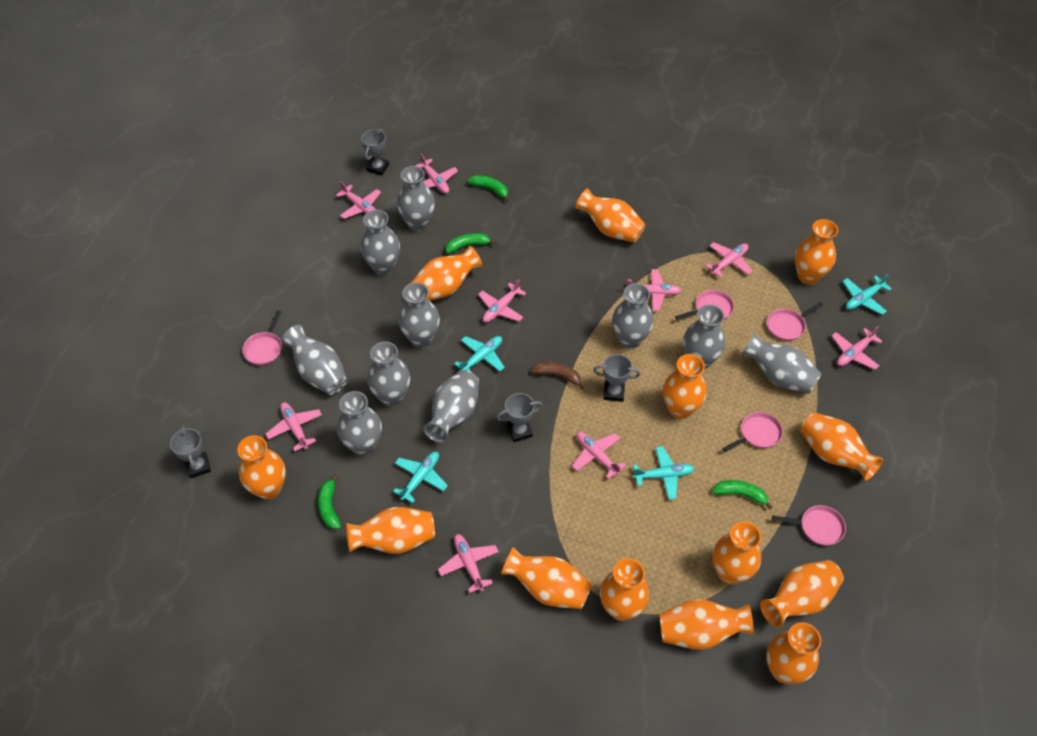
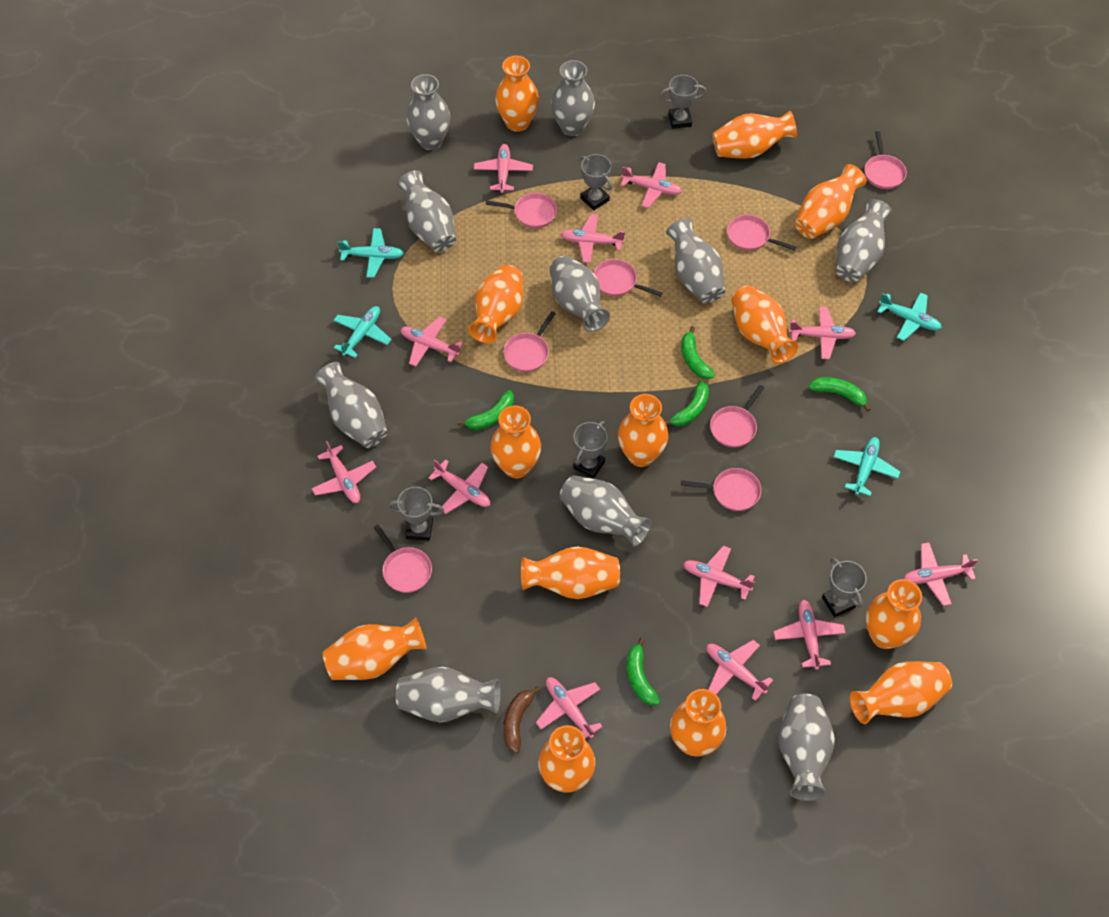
green banana: 4 -> 5
grey trophy: 4 -> 5
pink pan: 5 -> 8
pink plane: 9 -> 12

